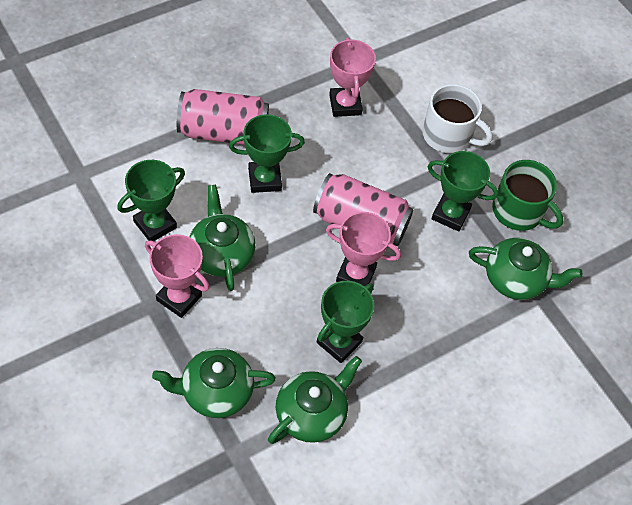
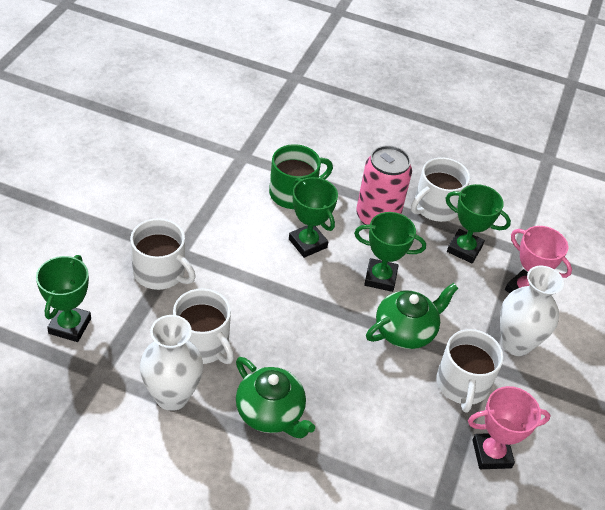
green teapot: 4 -> 2
pink can: 2 -> 1
pink trophy: 3 -> 2
white mug: 1 -> 4
white vase: 0 -> 2

